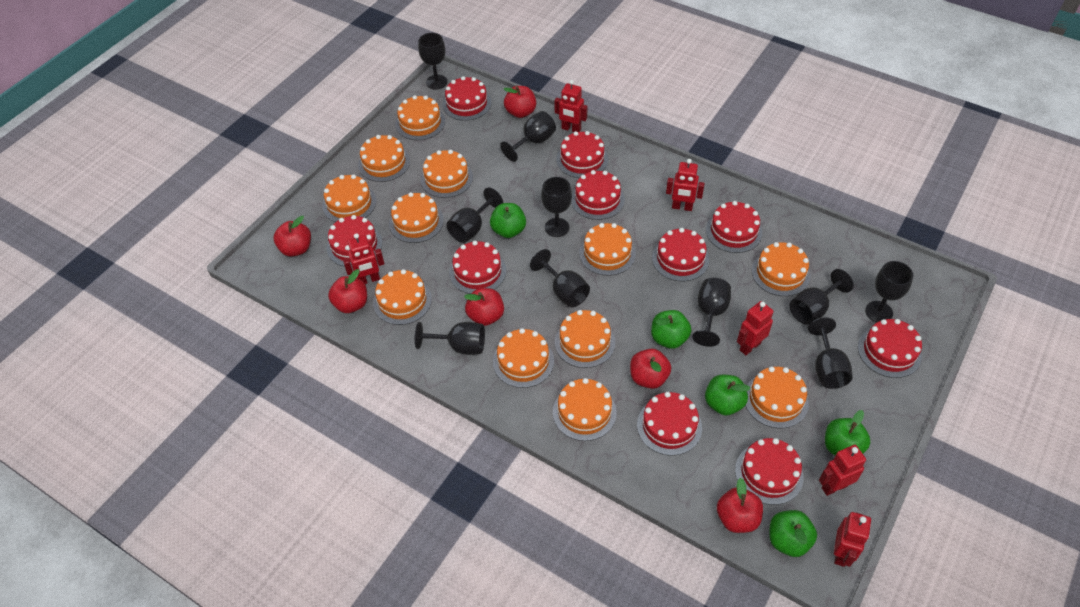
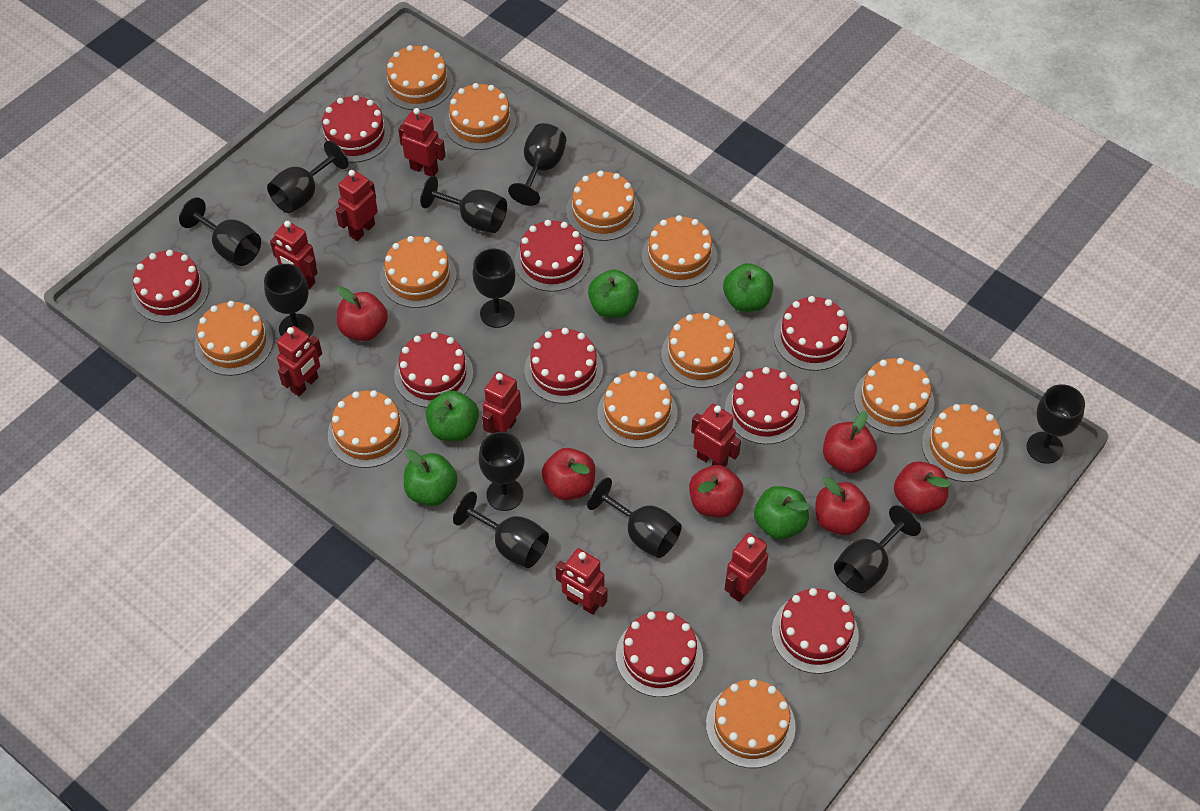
black goblet: 10 -> 11
red cake: 10 -> 9
red robot: 6 -> 8

